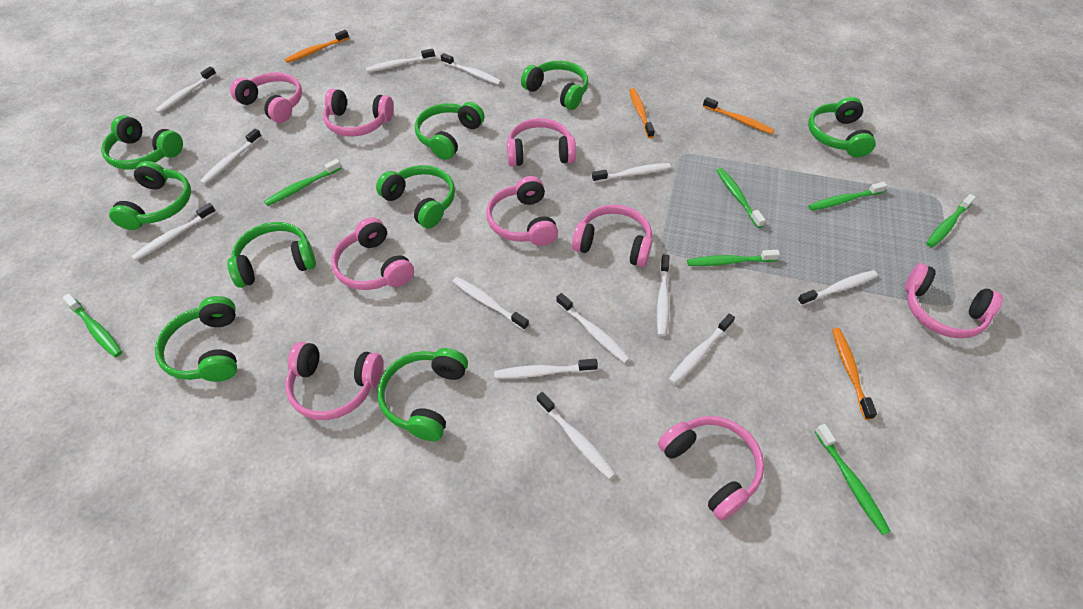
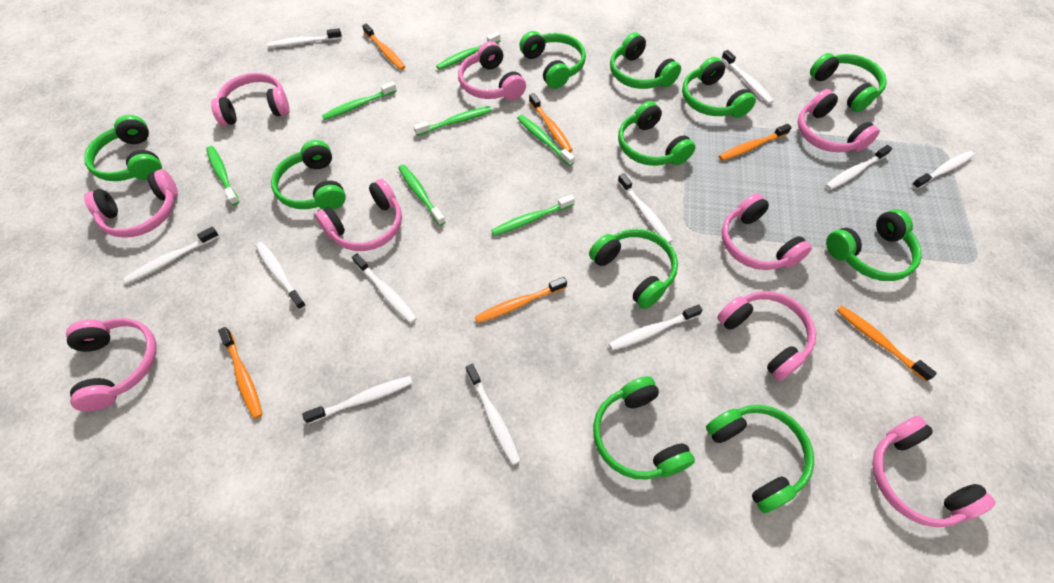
green headphones: 9 -> 11
orange toothbrush: 4 -> 6
white toothbrush: 13 -> 11

